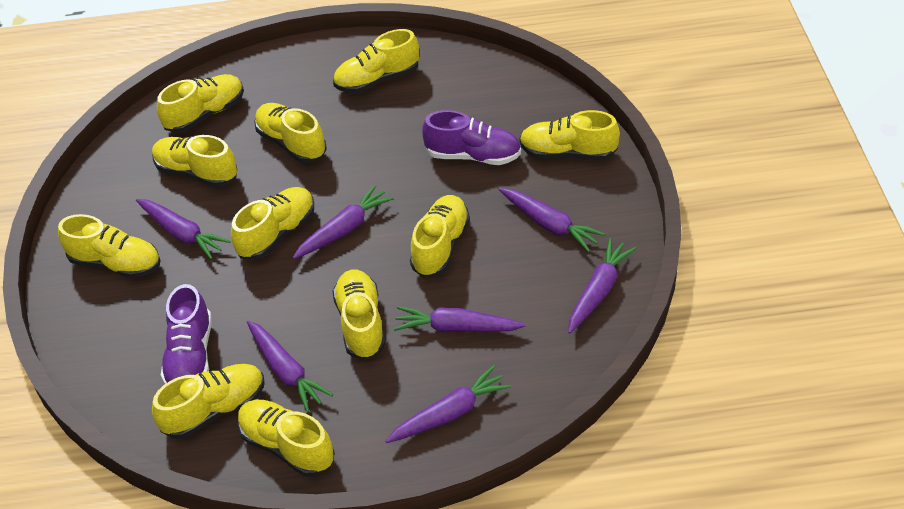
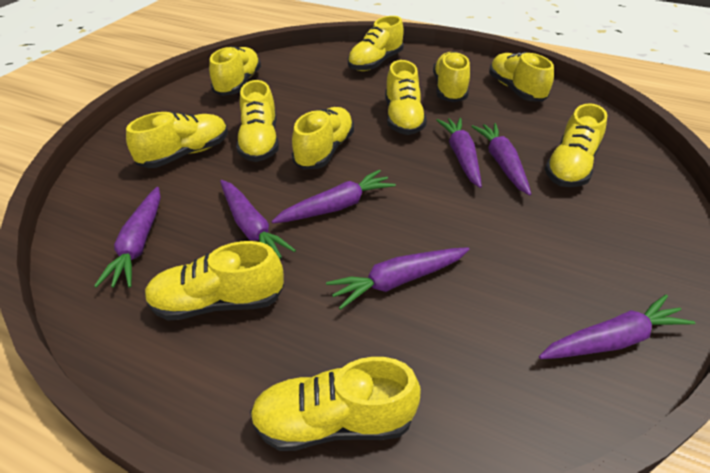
purple shoe: 2 -> 0

